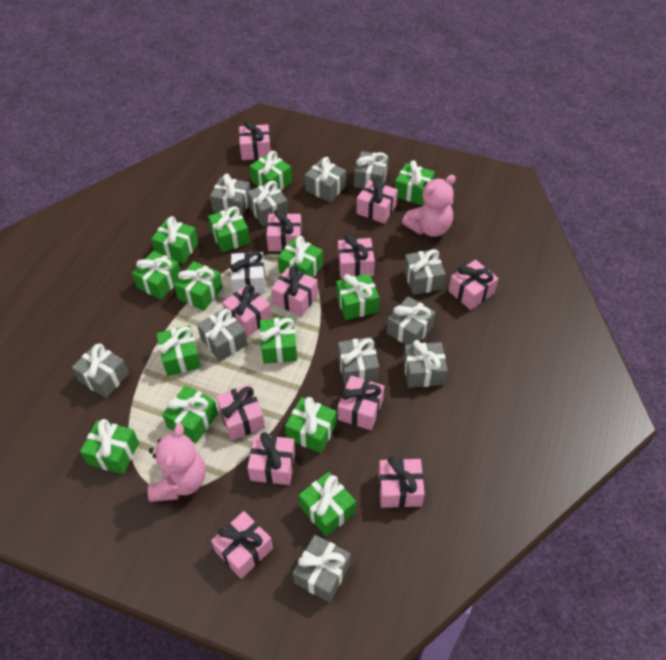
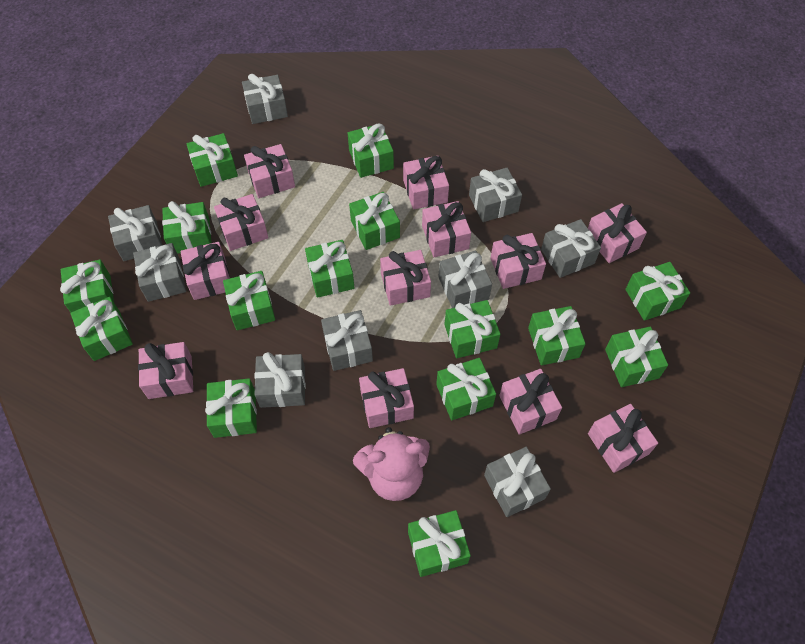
green gift: 14 -> 15
grey gift: 11 -> 9
pink teddy bear: 2 -> 1
white gift: 1 -> 0

